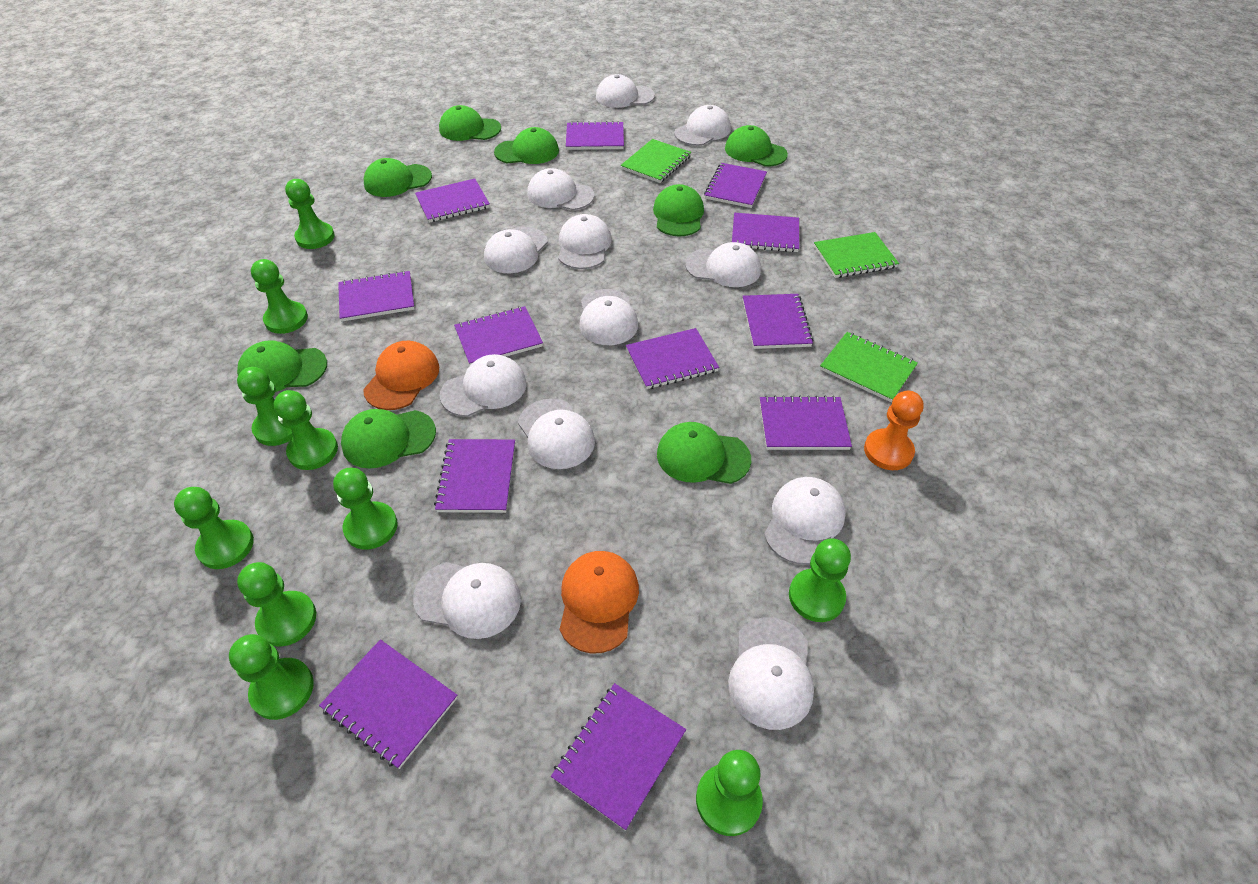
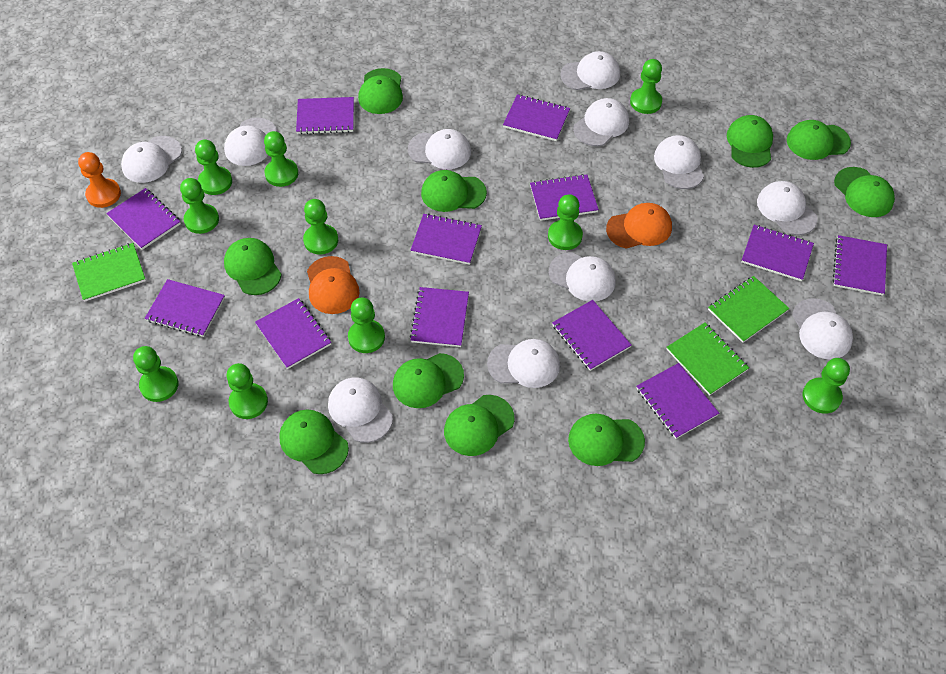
green cap: 8 -> 10
white cap: 12 -> 11

